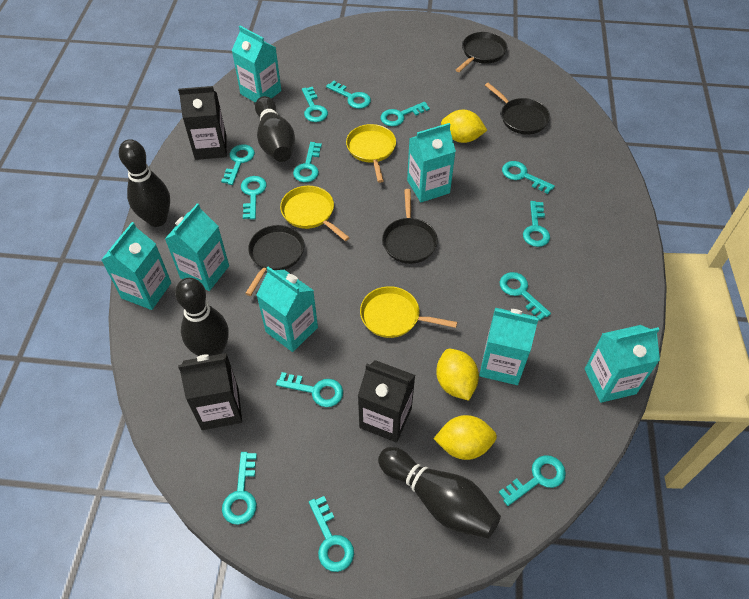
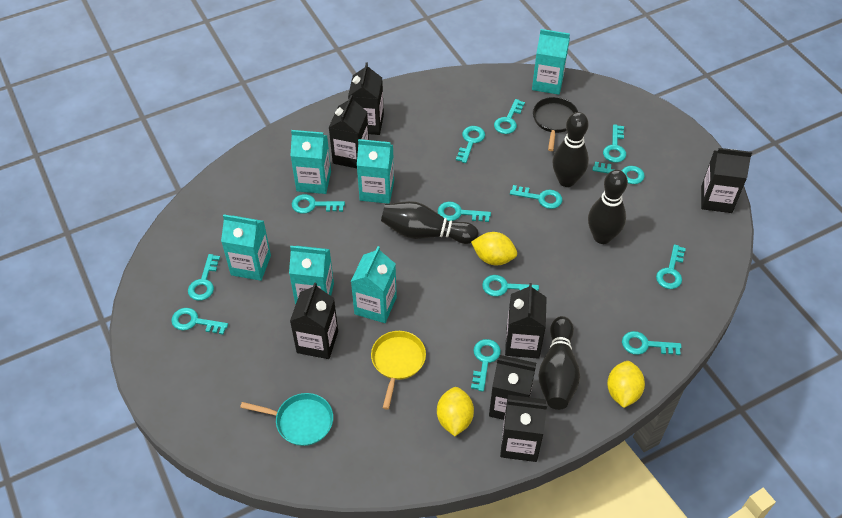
black carton: 3 -> 7
black pan: 4 -> 1
turquoise carton: 7 -> 6
turquoise pan: 0 -> 1
yellow pan: 3 -> 1

